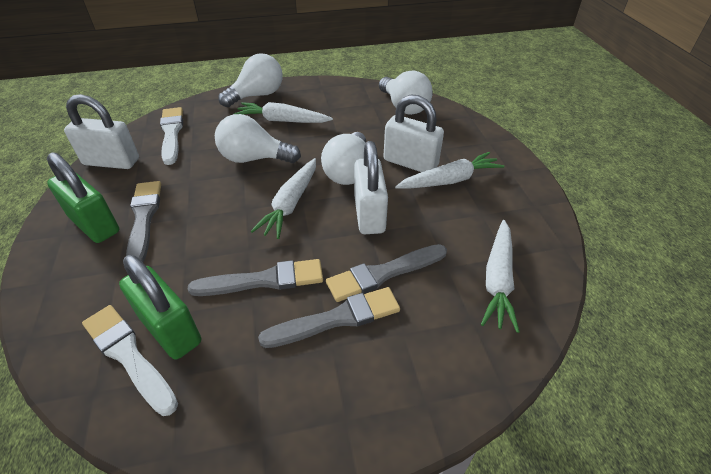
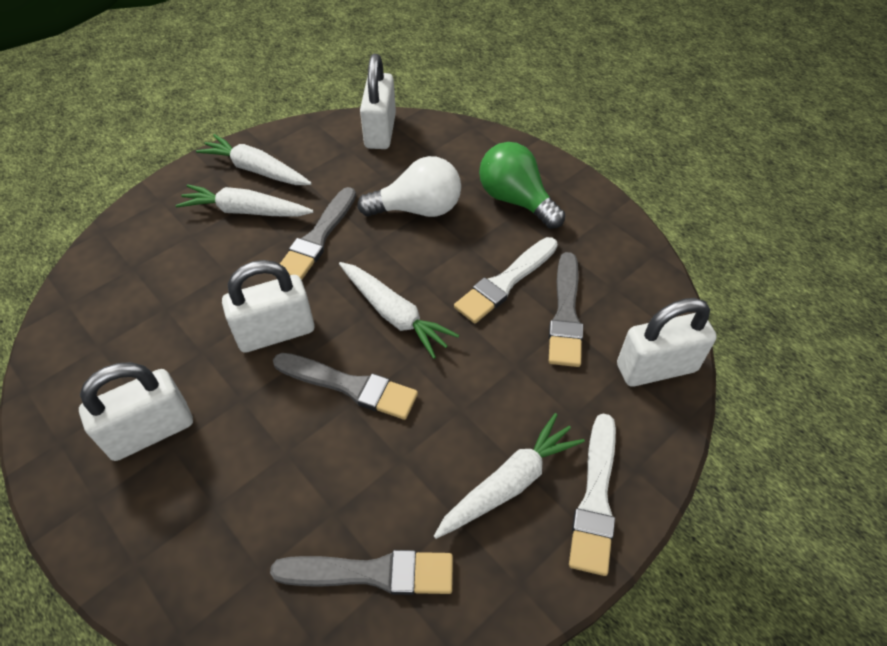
green light bulb: 0 -> 1
green padlock: 2 -> 0
white light bulb: 4 -> 1
white padlock: 3 -> 4

